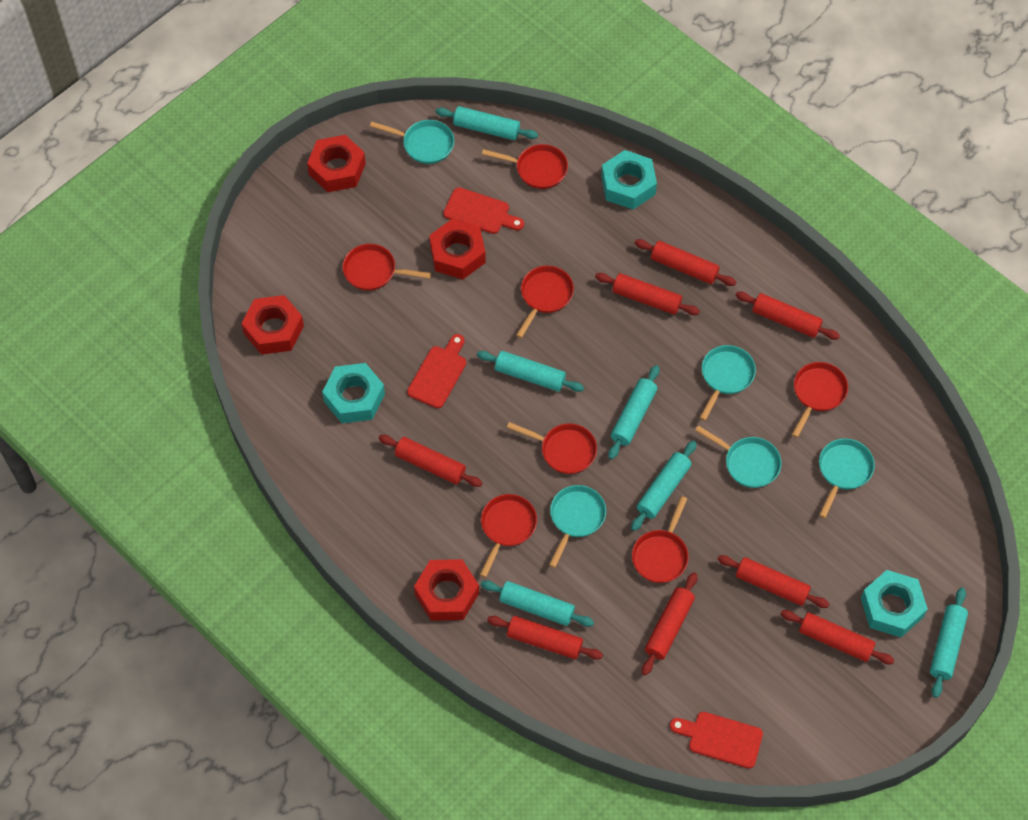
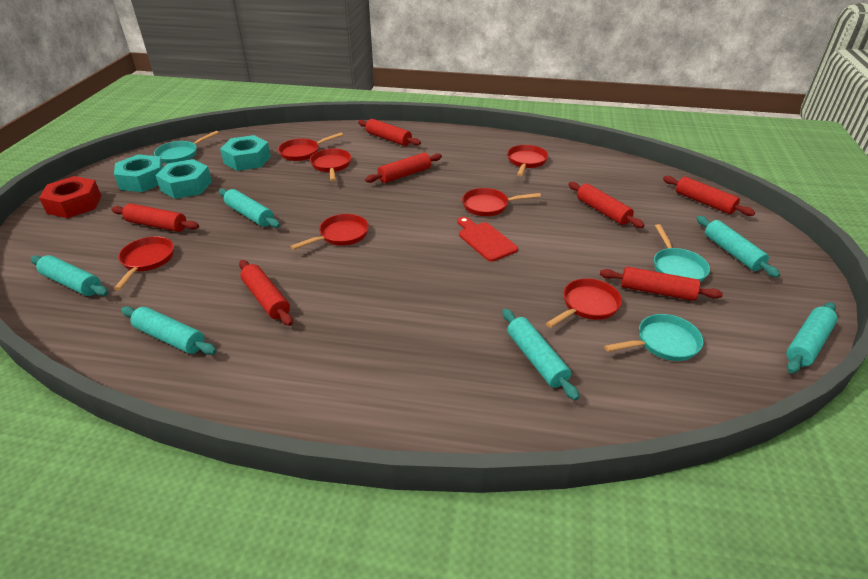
red cutting board: 3 -> 1
red nut: 4 -> 1
red rolling pin: 8 -> 7
turquoise pan: 5 -> 3

